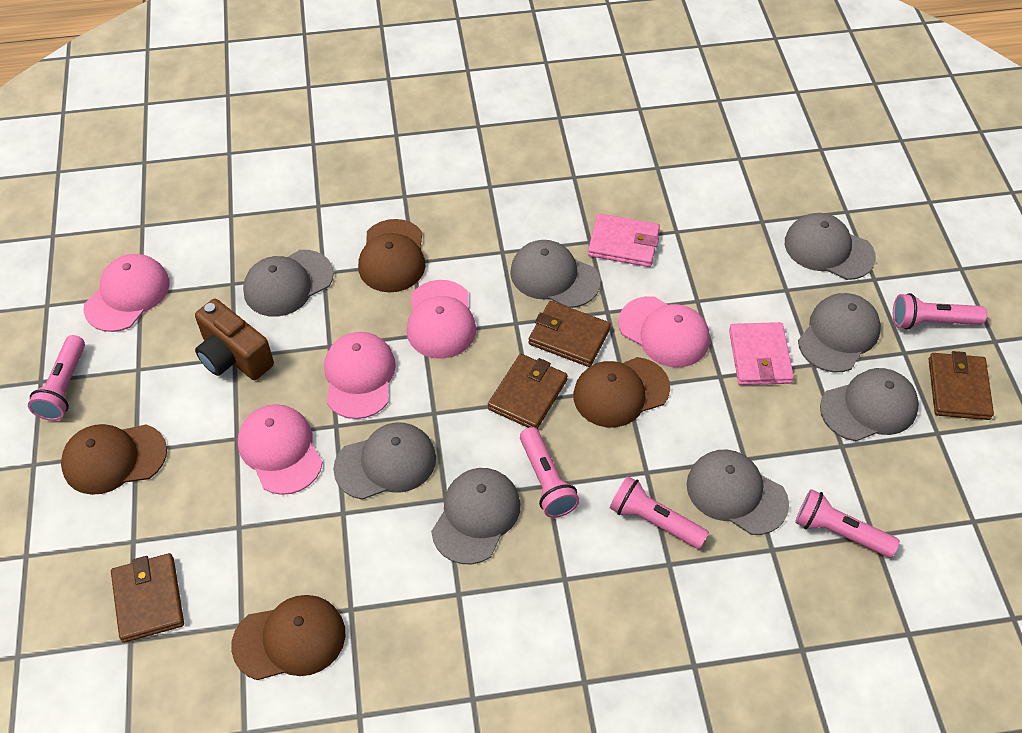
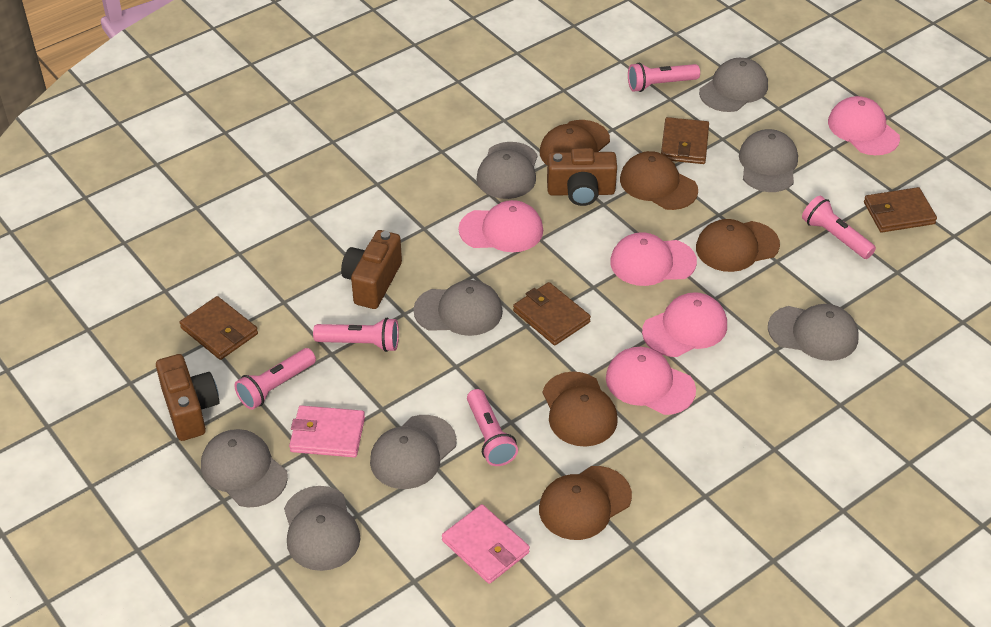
brown camera: 1 -> 3
brown cap: 4 -> 5

